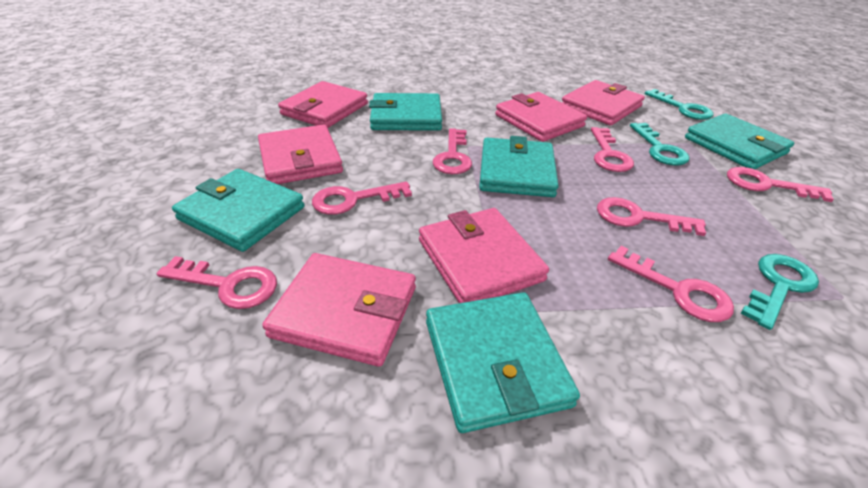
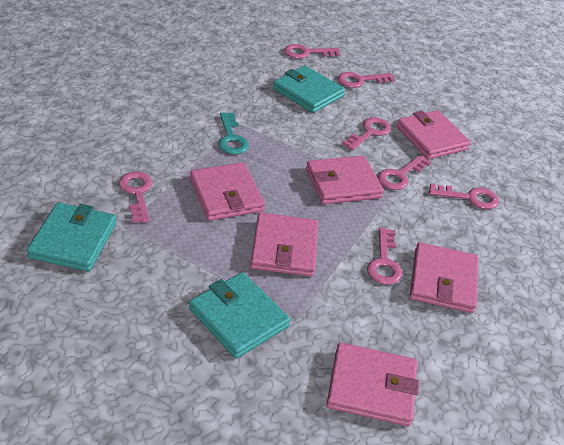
turquoise key: 3 -> 1
turquoise wallet: 5 -> 3

